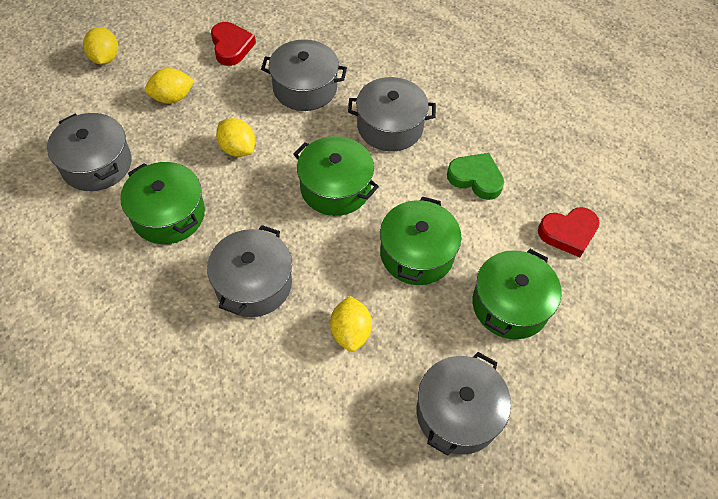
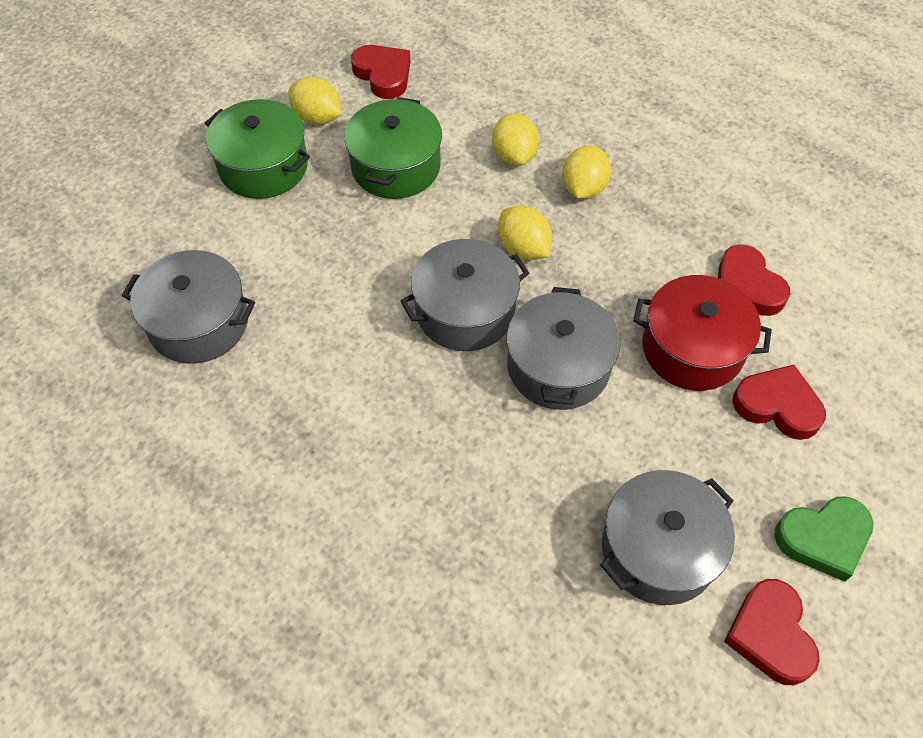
green pot: 4 -> 2
grey pot: 5 -> 4
red heart: 2 -> 4
red pot: 0 -> 1

